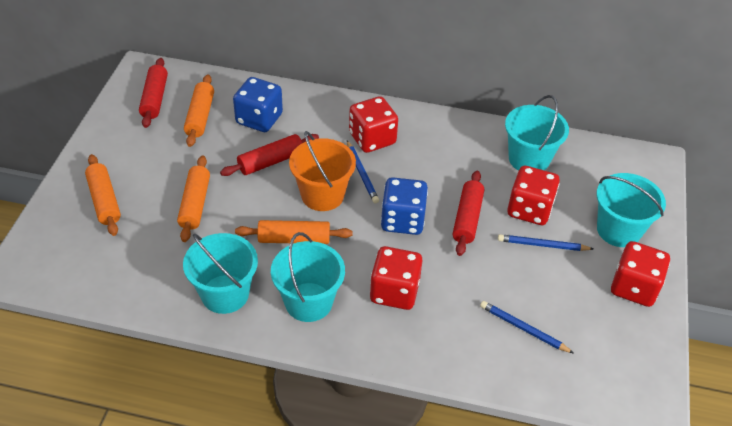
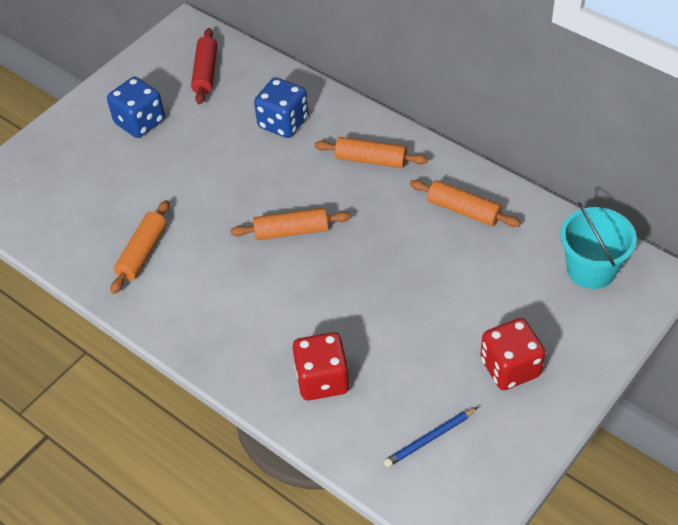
blue pencil: 3 -> 1
orange bucket: 1 -> 0
red dice: 4 -> 2
red rolling pin: 3 -> 1
turquoise bucket: 4 -> 1

